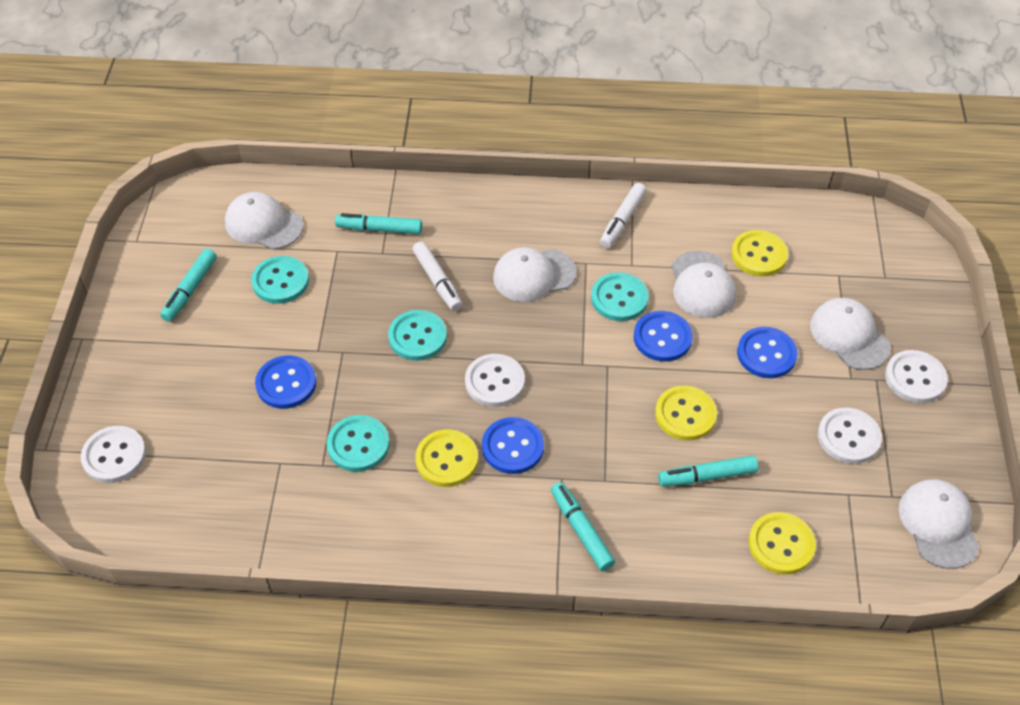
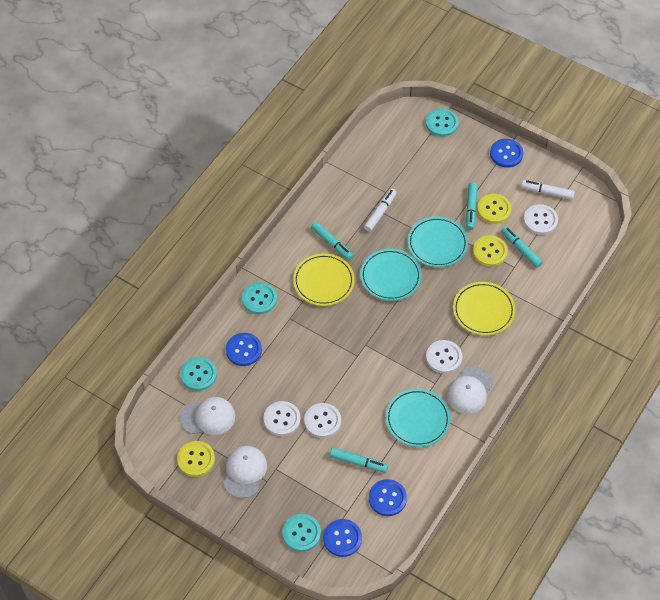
turquoise plate: 0 -> 3
white cap: 5 -> 3
yellow button: 4 -> 3
yellow plate: 0 -> 2

